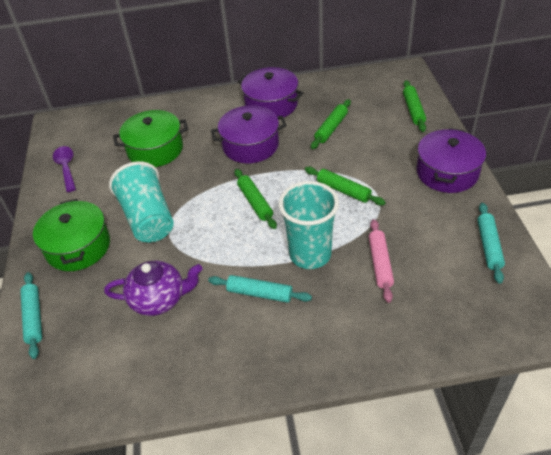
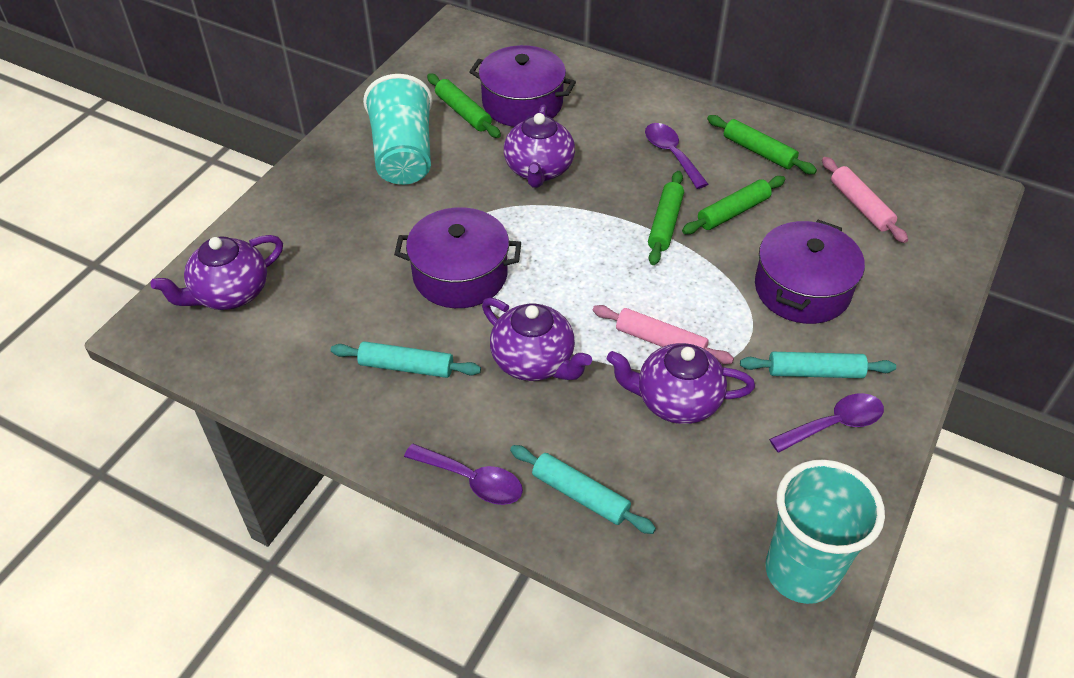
green pot: 2 -> 0
pink rolling pin: 1 -> 2
purple spoon: 1 -> 3
purple teapot: 1 -> 4

